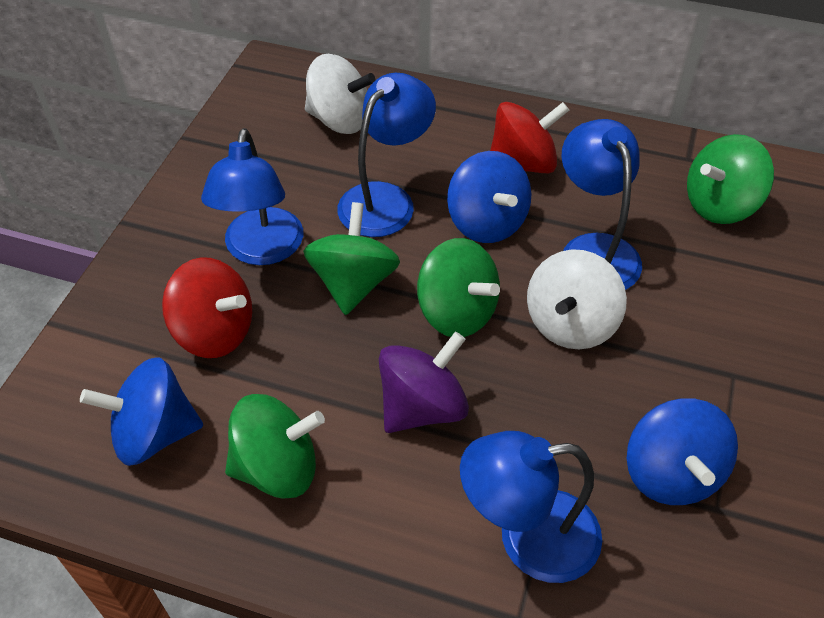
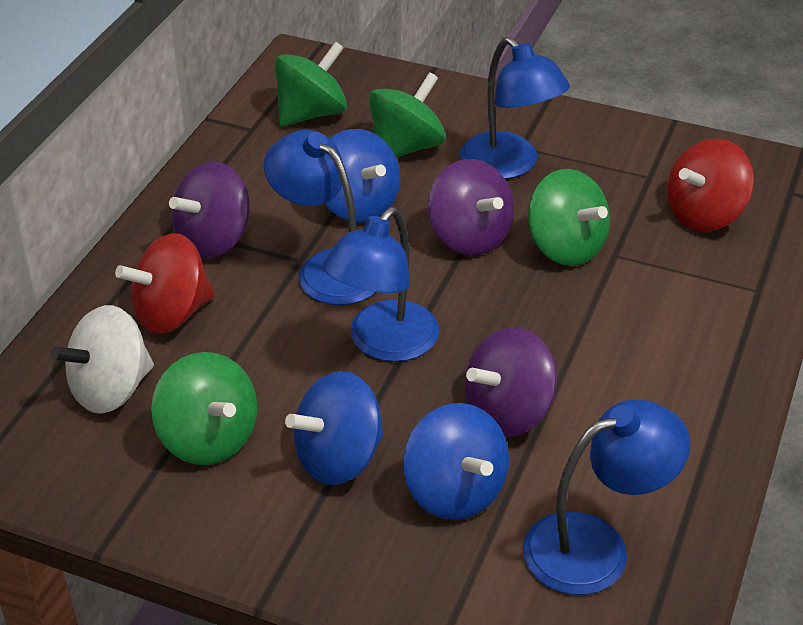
purple spinning top: 1 -> 3
white spinning top: 2 -> 1

